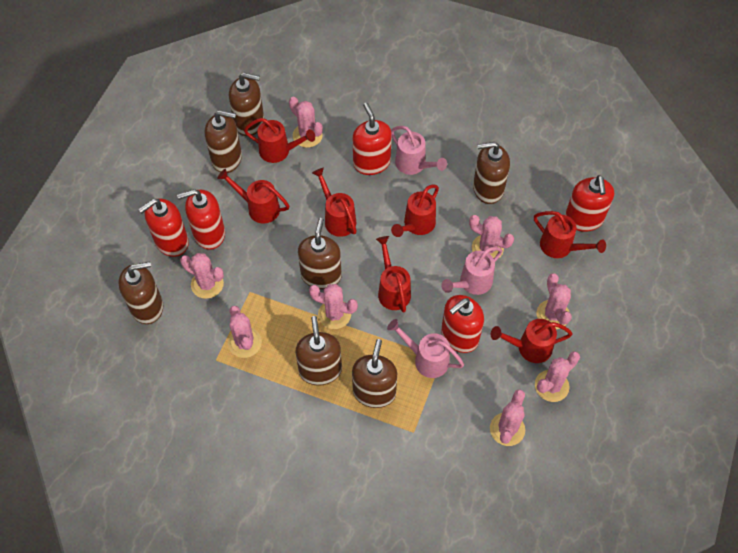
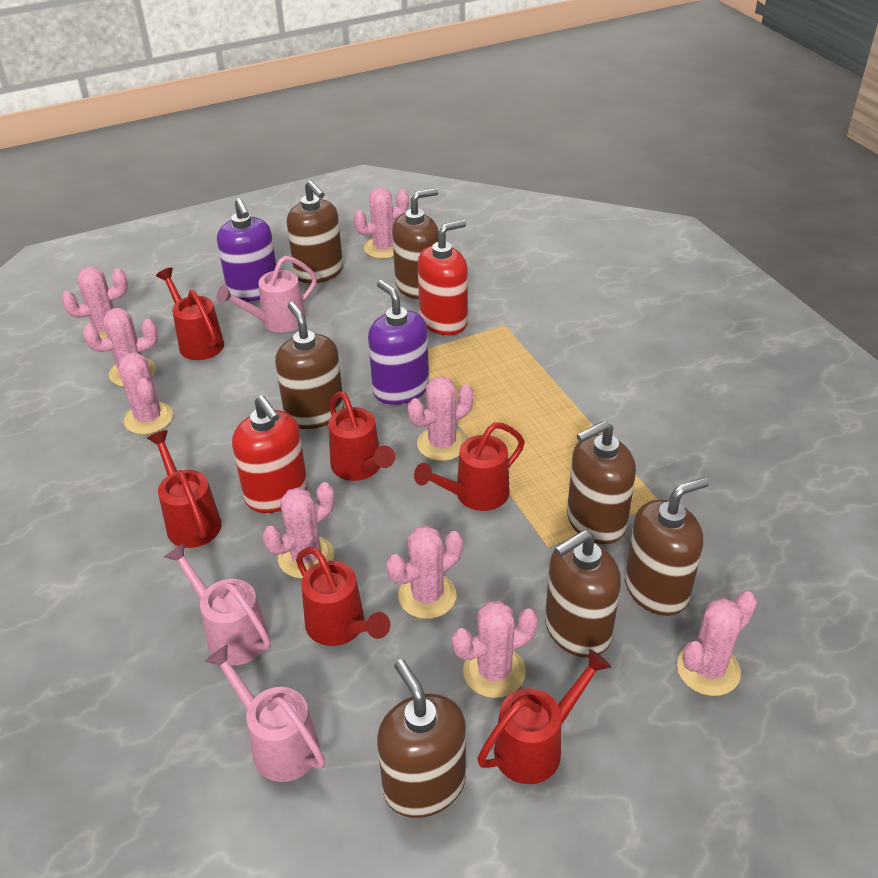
pink cactus: 8 -> 9
purple soap dispenser: 0 -> 2
red soap dispenser: 5 -> 2
red watering can: 7 -> 6

